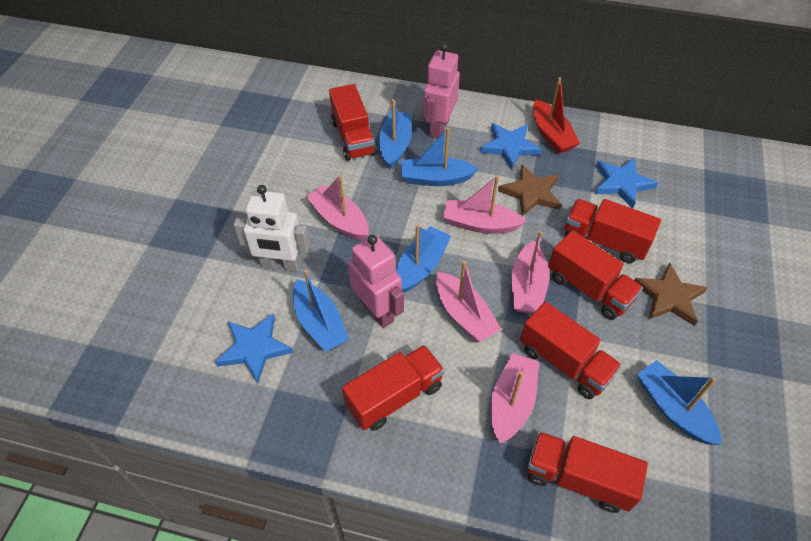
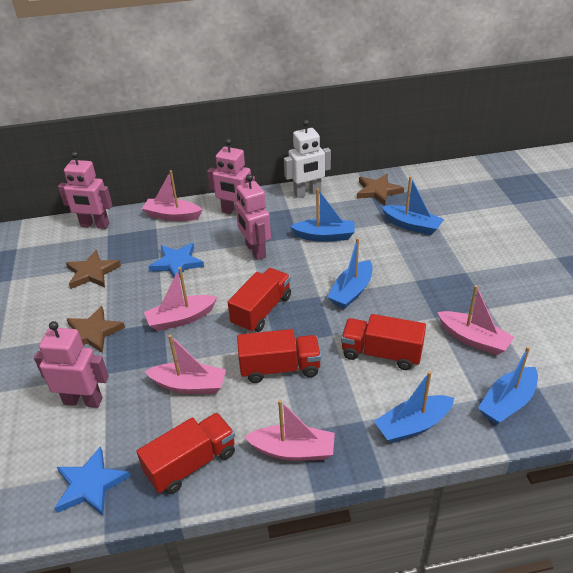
blue star: 3 -> 2
brown star: 2 -> 3
pink robot: 2 -> 4
red boat: 1 -> 0
red truck: 6 -> 4

